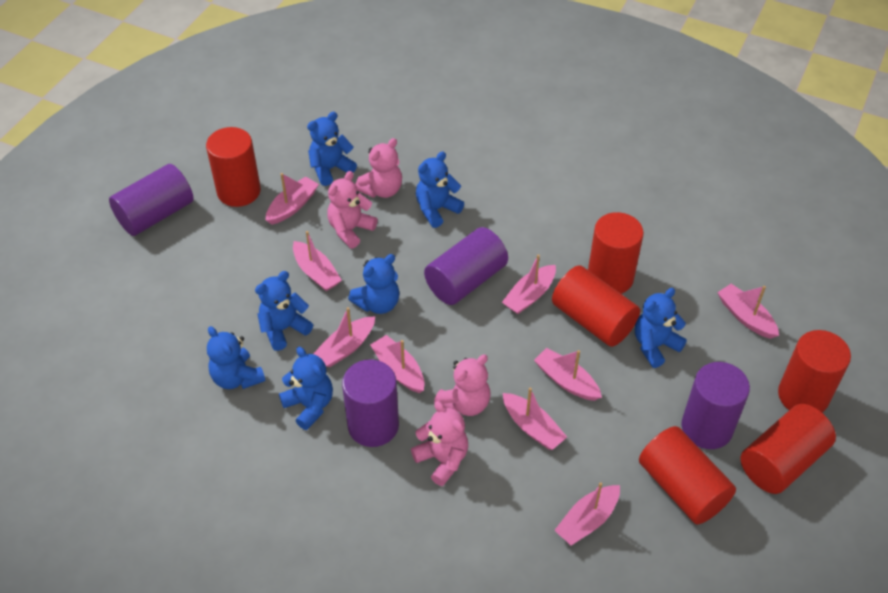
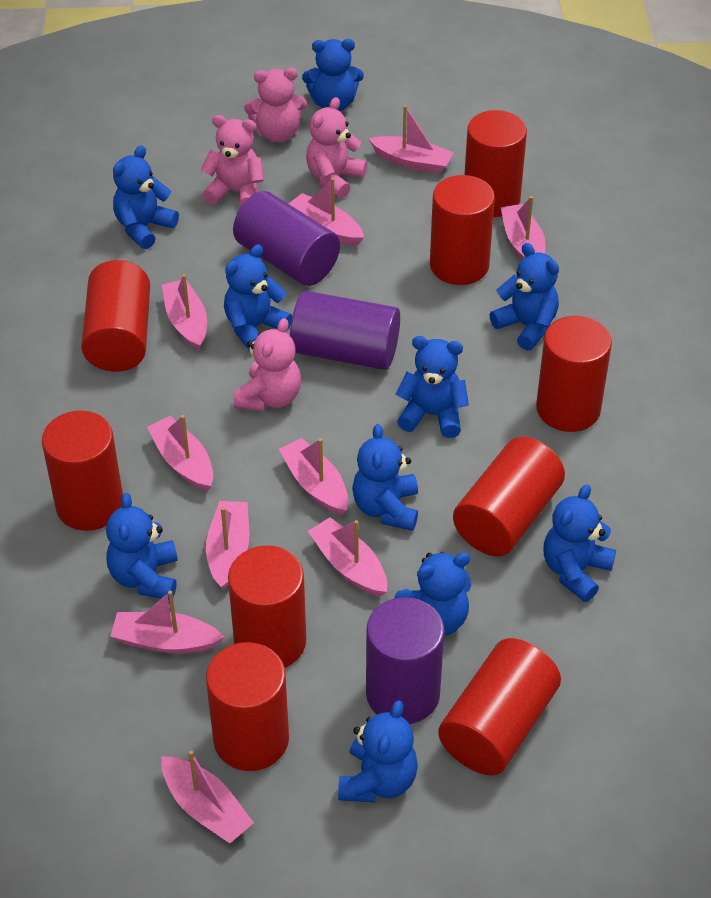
blue teddy bear: 7 -> 10
pink boat: 9 -> 10
purple cylinder: 4 -> 3
red cylinder: 6 -> 9

